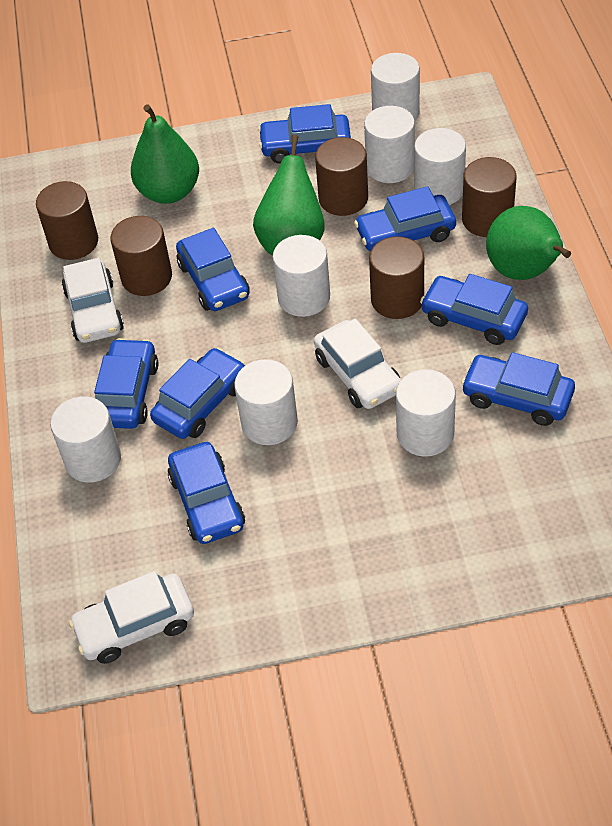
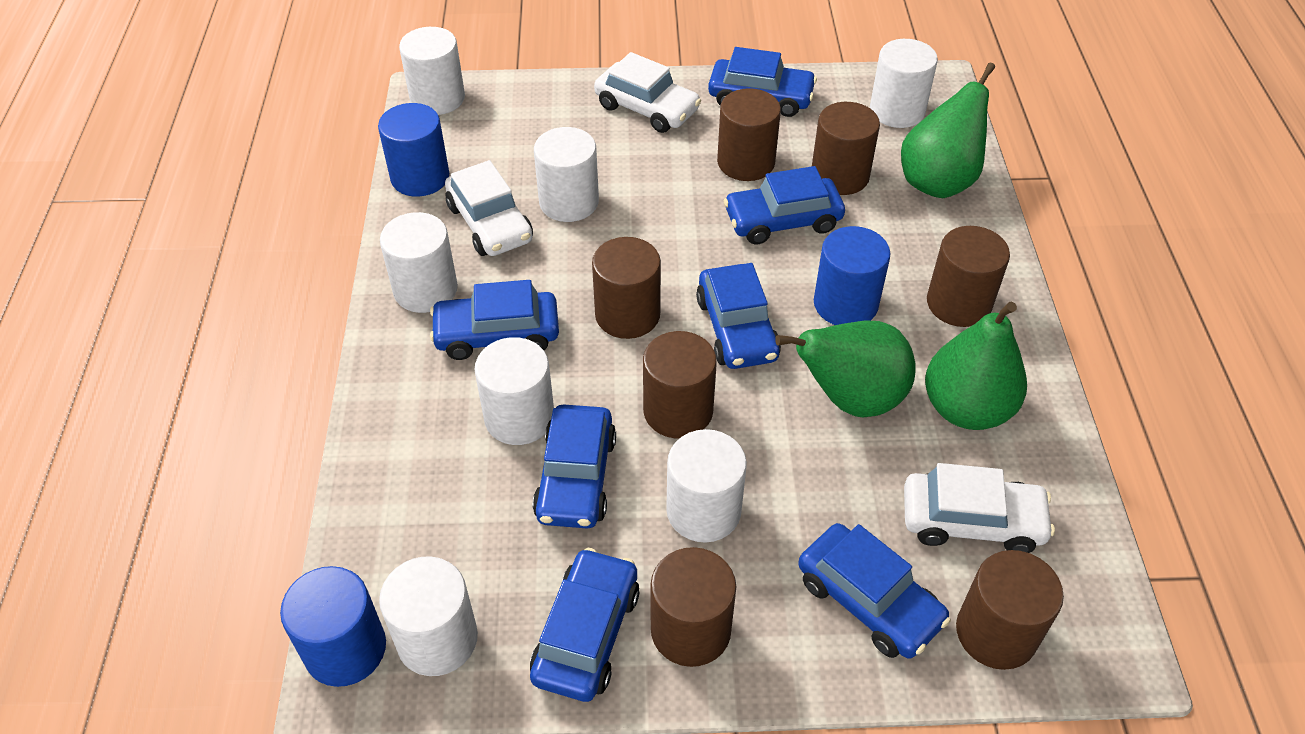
blue car: 8 -> 7
blue cylinder: 0 -> 3
brown cylinder: 5 -> 7

